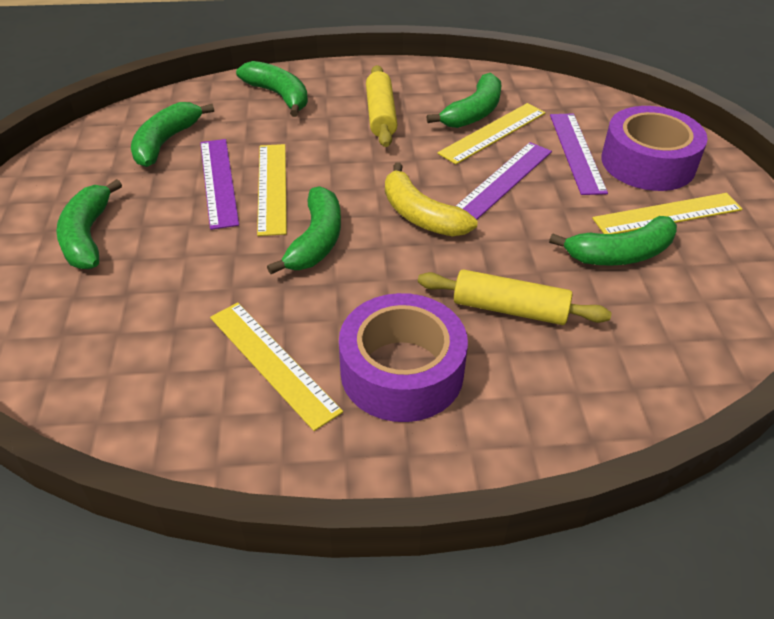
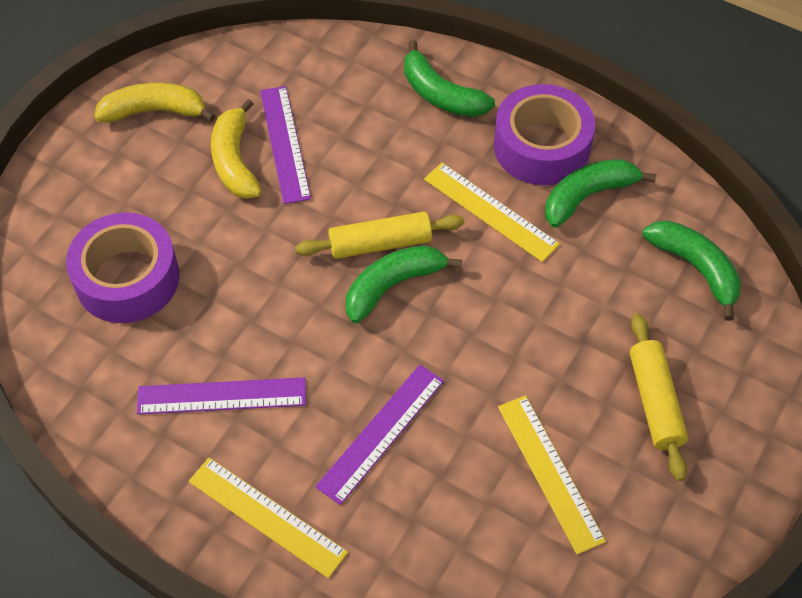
green banana: 6 -> 4
yellow banana: 1 -> 2
yellow ruler: 4 -> 3

